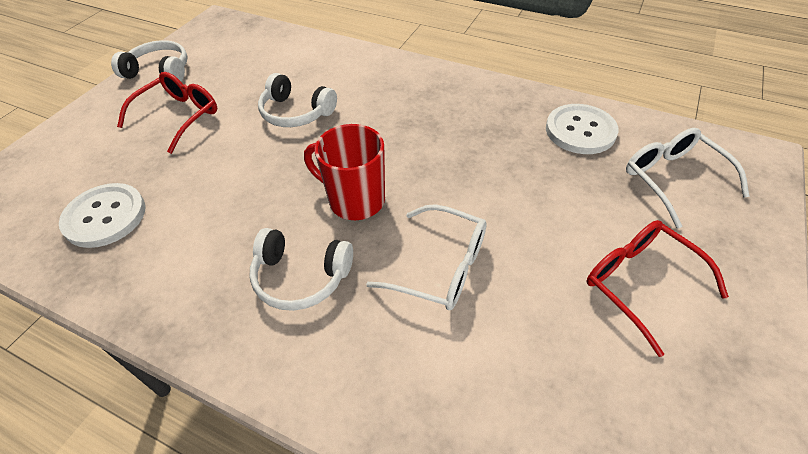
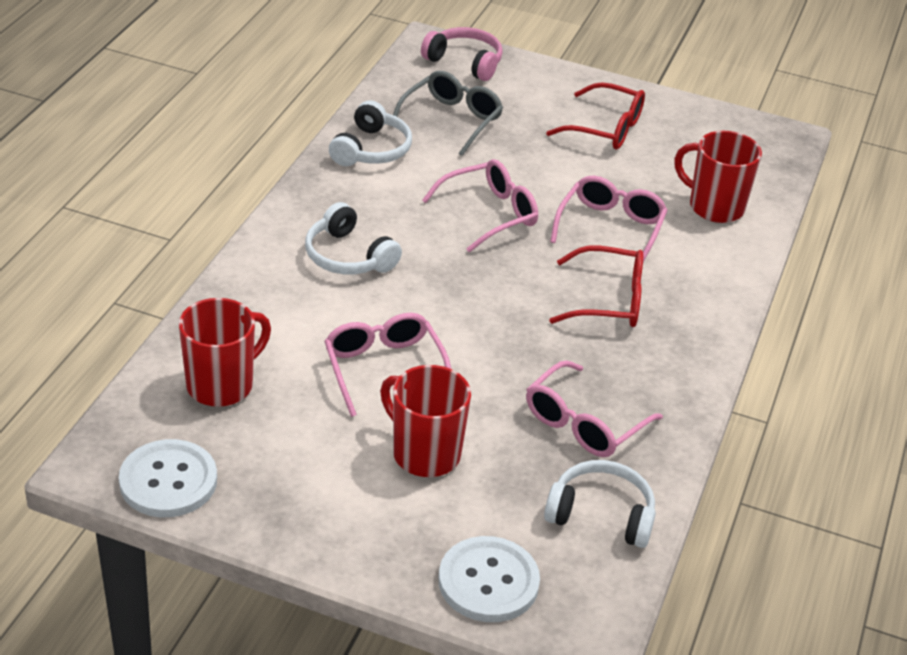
grey glasses: 0 -> 1
pink glasses: 0 -> 4
pink headphones: 0 -> 1
red mug: 1 -> 3
white glasses: 2 -> 0

